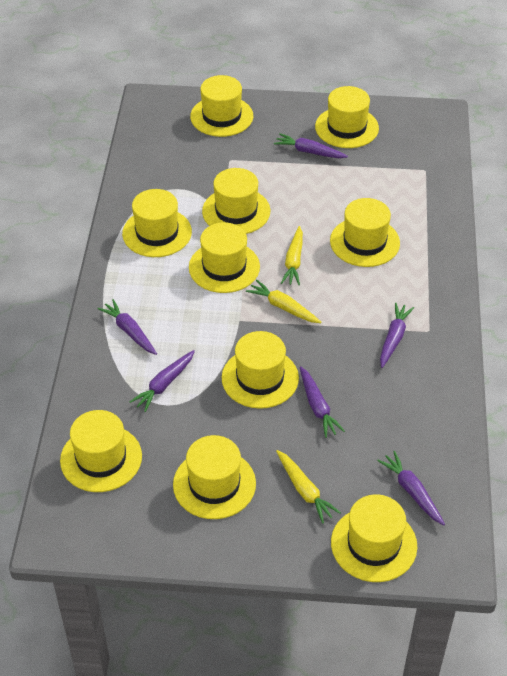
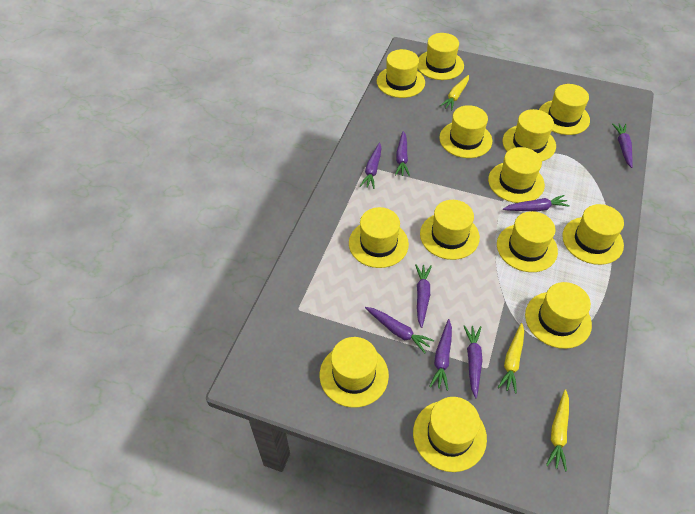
purple carrot: 6 -> 8
yellow hat: 10 -> 13

